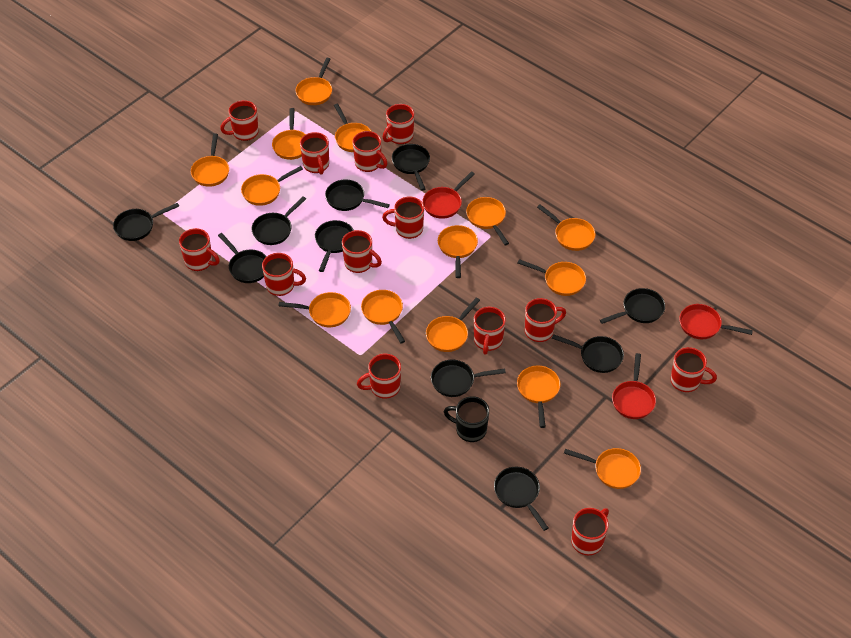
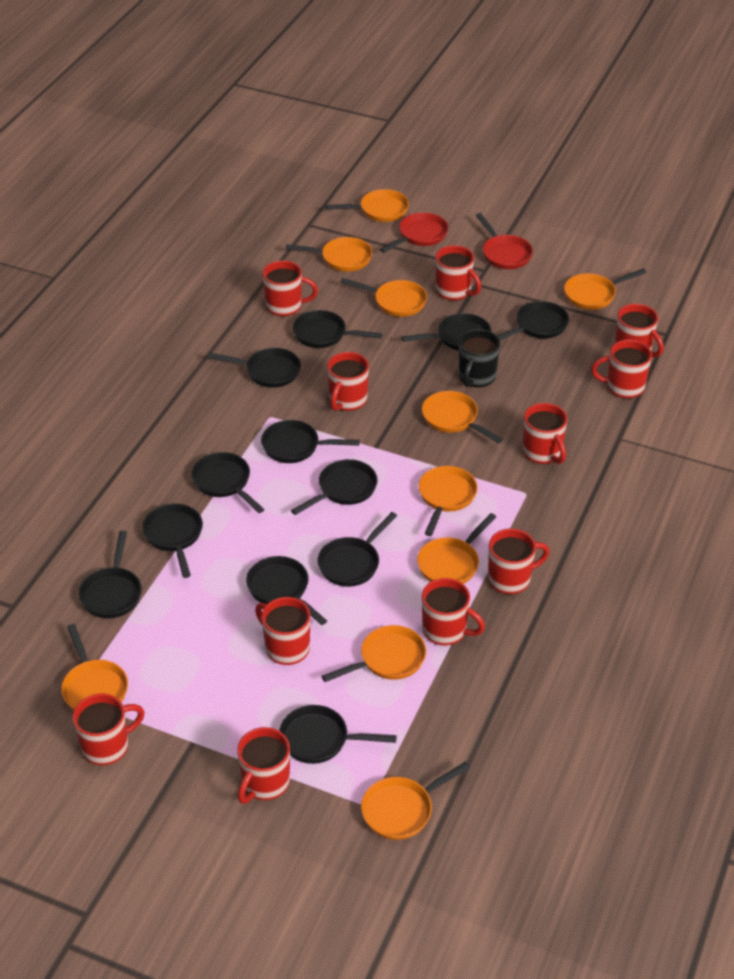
black pan: 10 -> 12
orange pan: 14 -> 10
red mug: 13 -> 11
red pan: 3 -> 2

